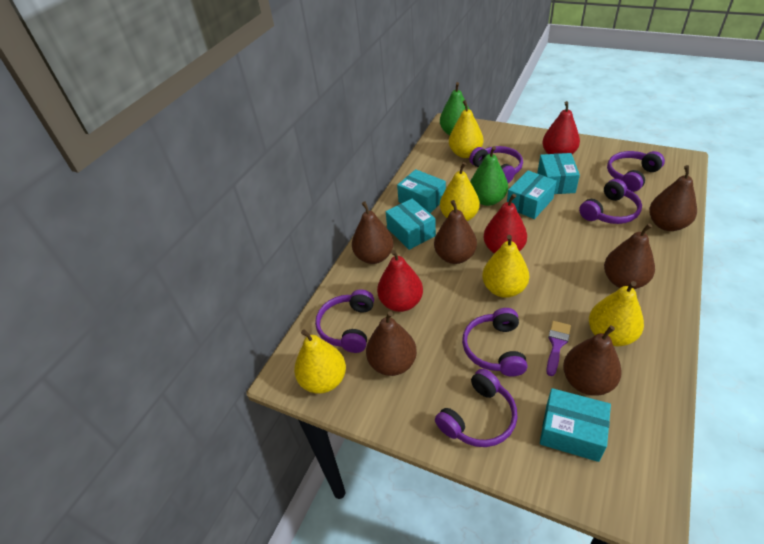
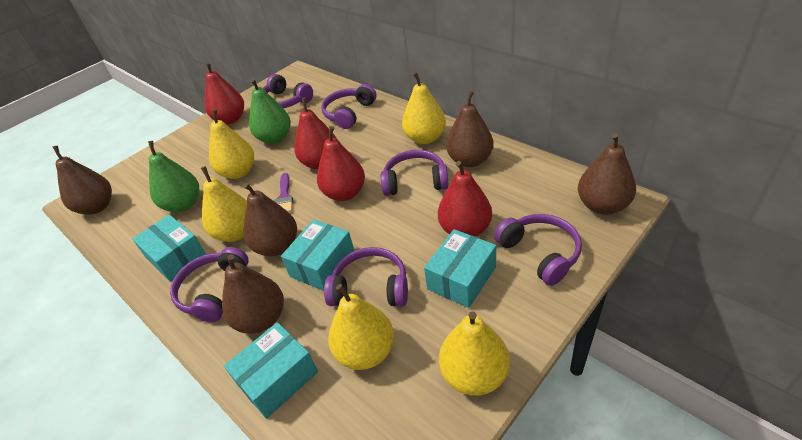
brown pear: 6 -> 5
red pear: 3 -> 4
turquoise box: 5 -> 4

